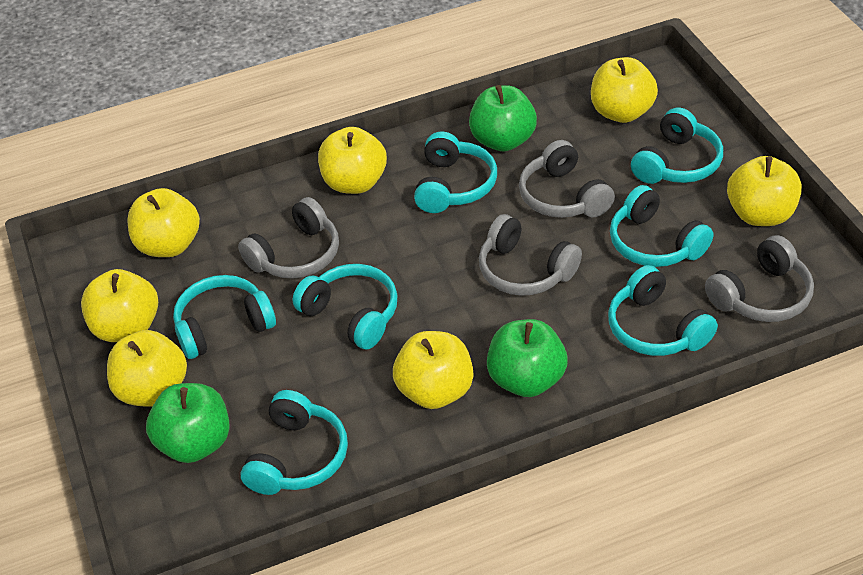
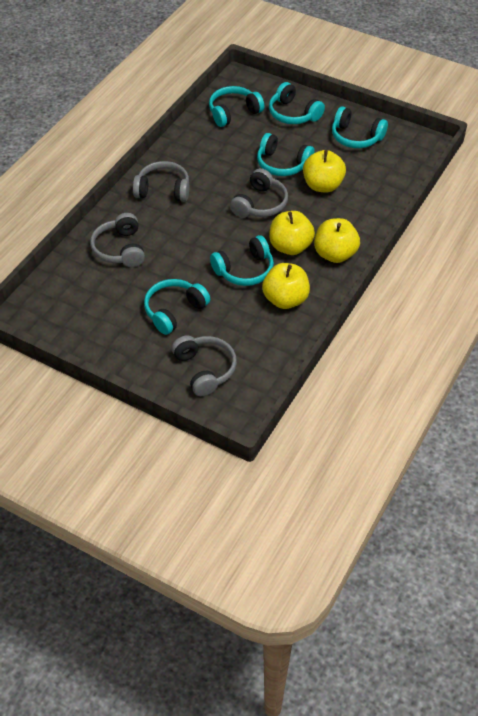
green apple: 3 -> 0
turquoise headphones: 7 -> 6
yellow apple: 7 -> 4

